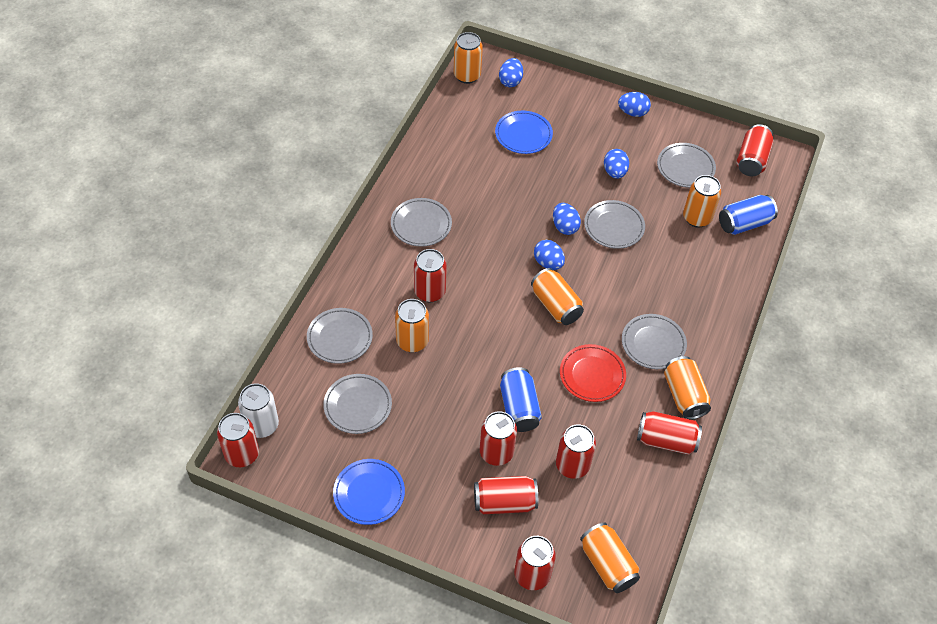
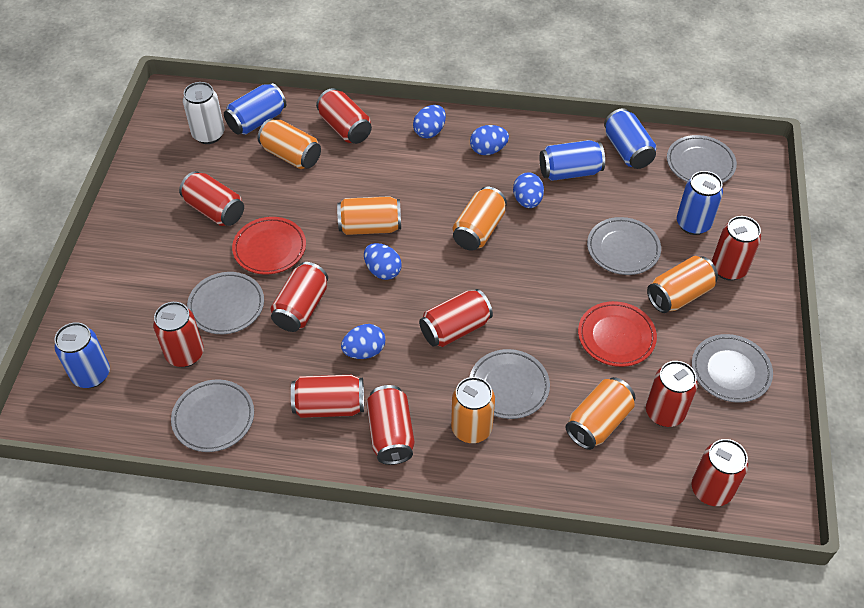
blue can: 2 -> 5
blue plate: 2 -> 0
red can: 8 -> 10
red plate: 1 -> 2

